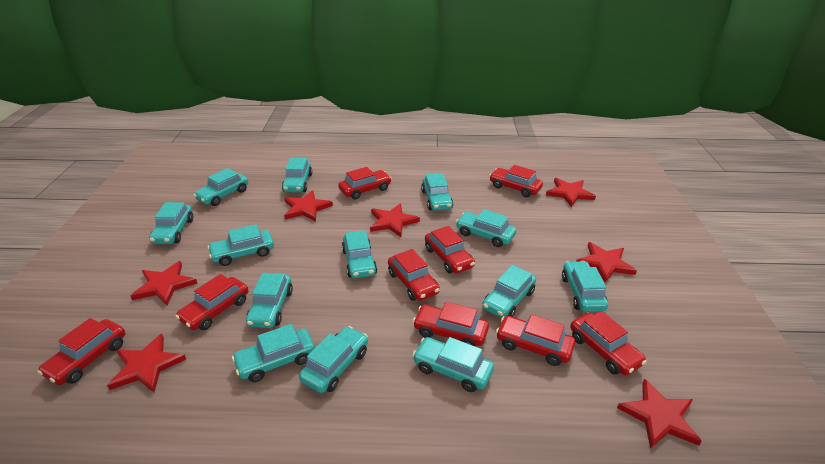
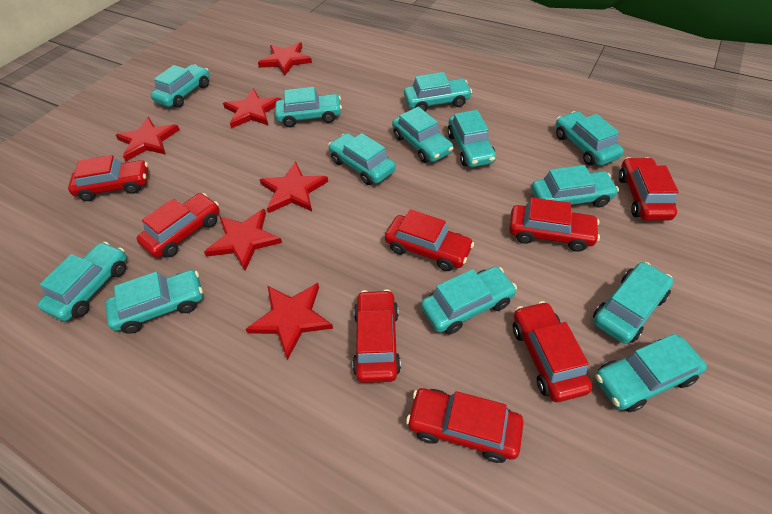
red car: 9 -> 8
red star: 7 -> 6

